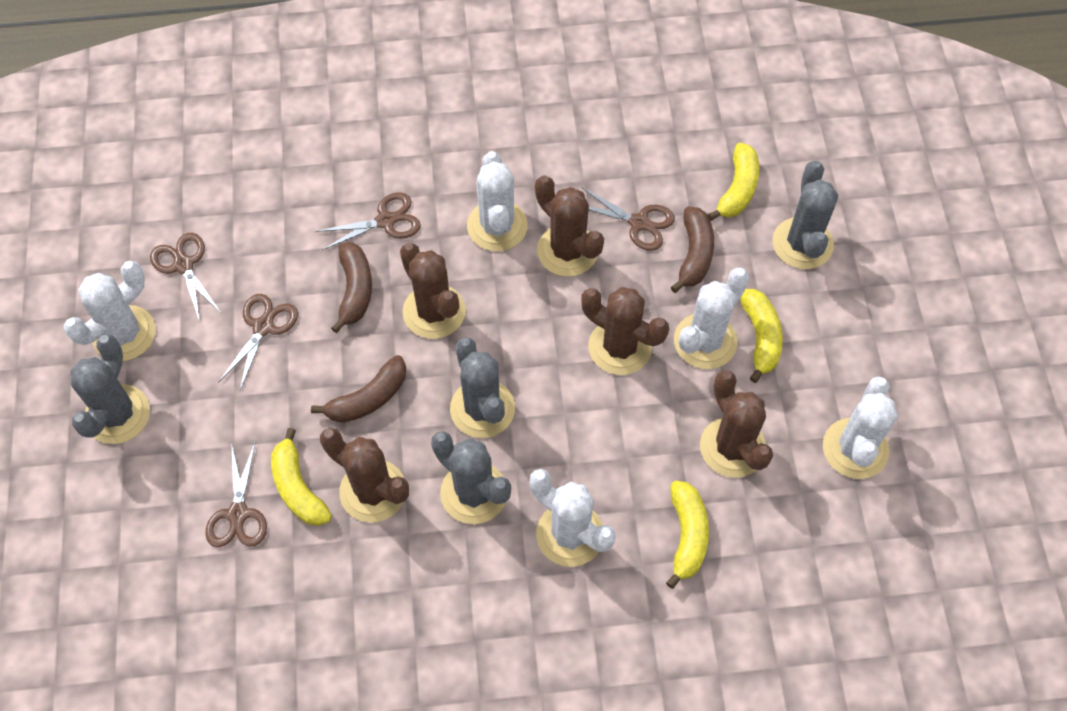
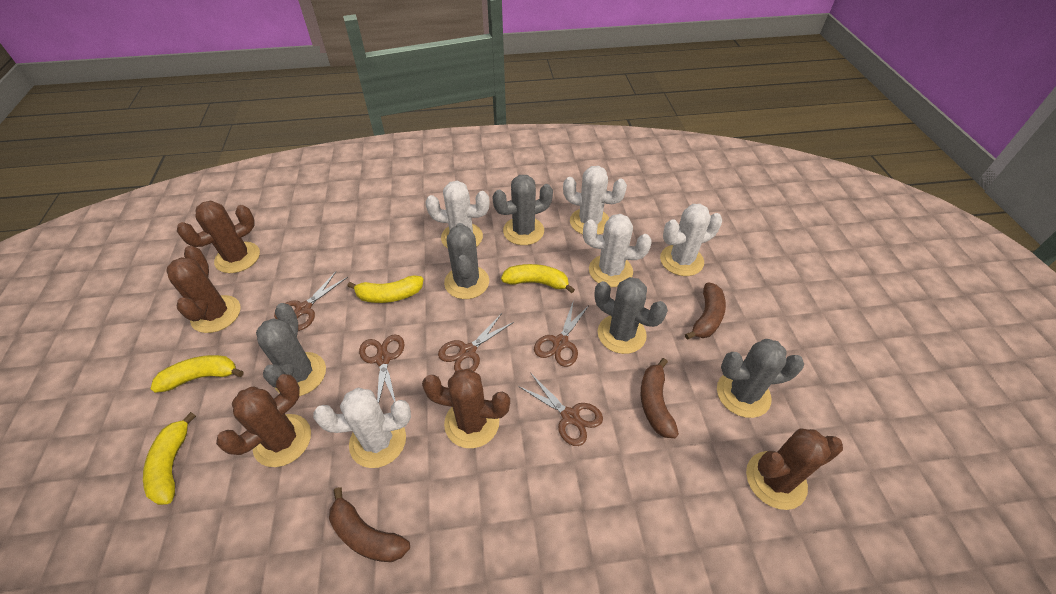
grey cactus: 4 -> 5

